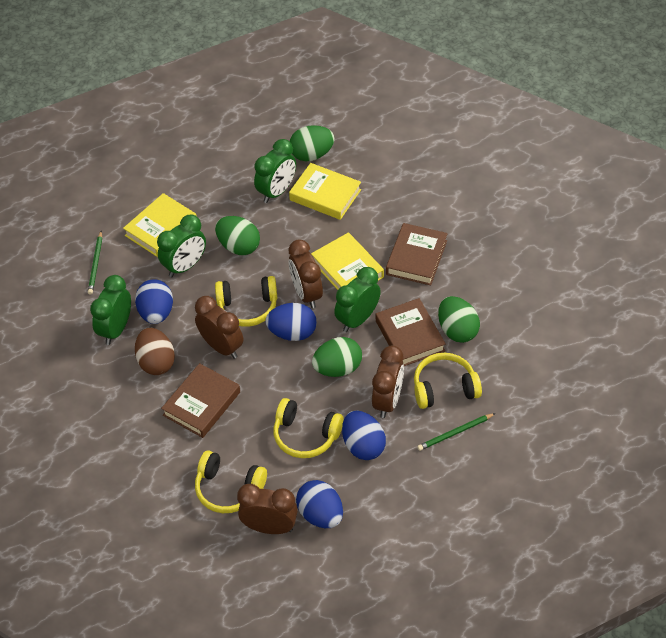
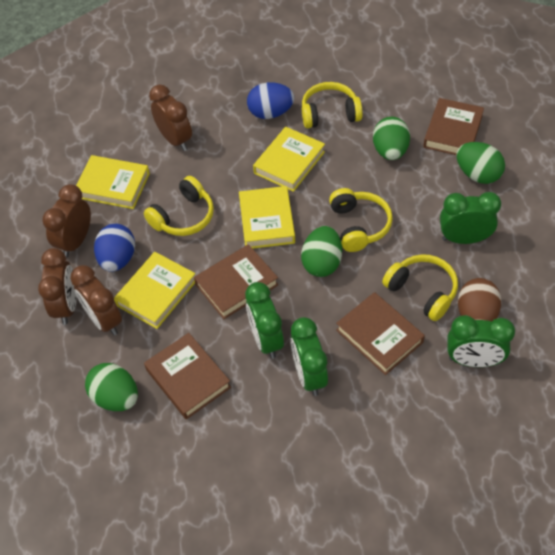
blue egg: 4 -> 2
brown book: 3 -> 4
green pencil: 2 -> 0
yellow book: 3 -> 4

